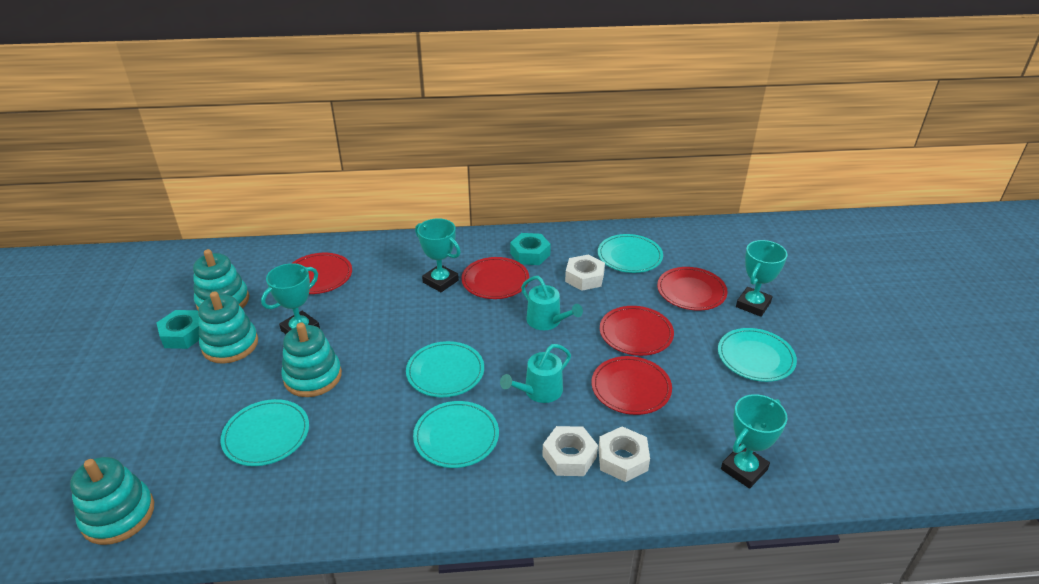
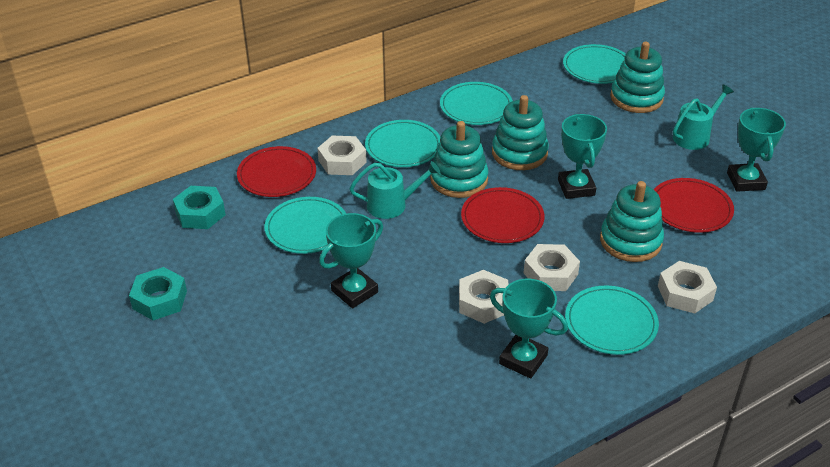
red plate: 5 -> 3
white nut: 3 -> 4

